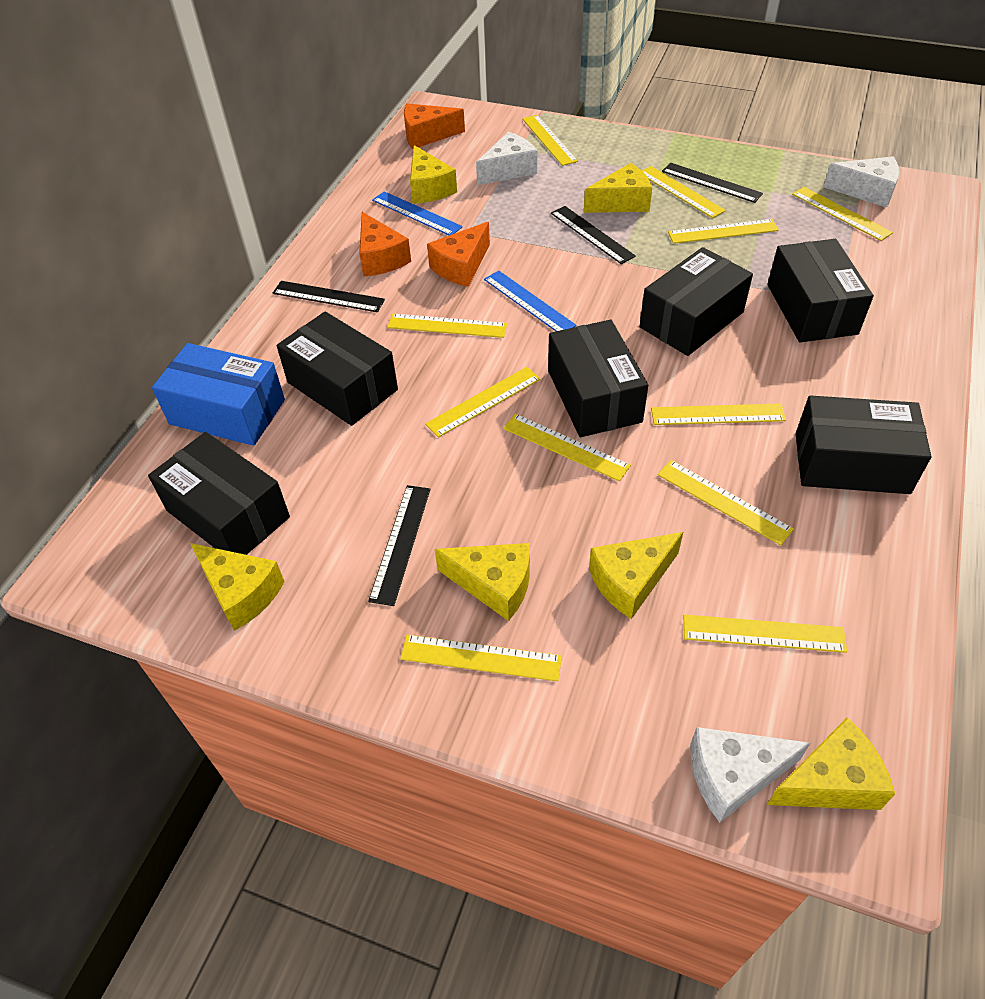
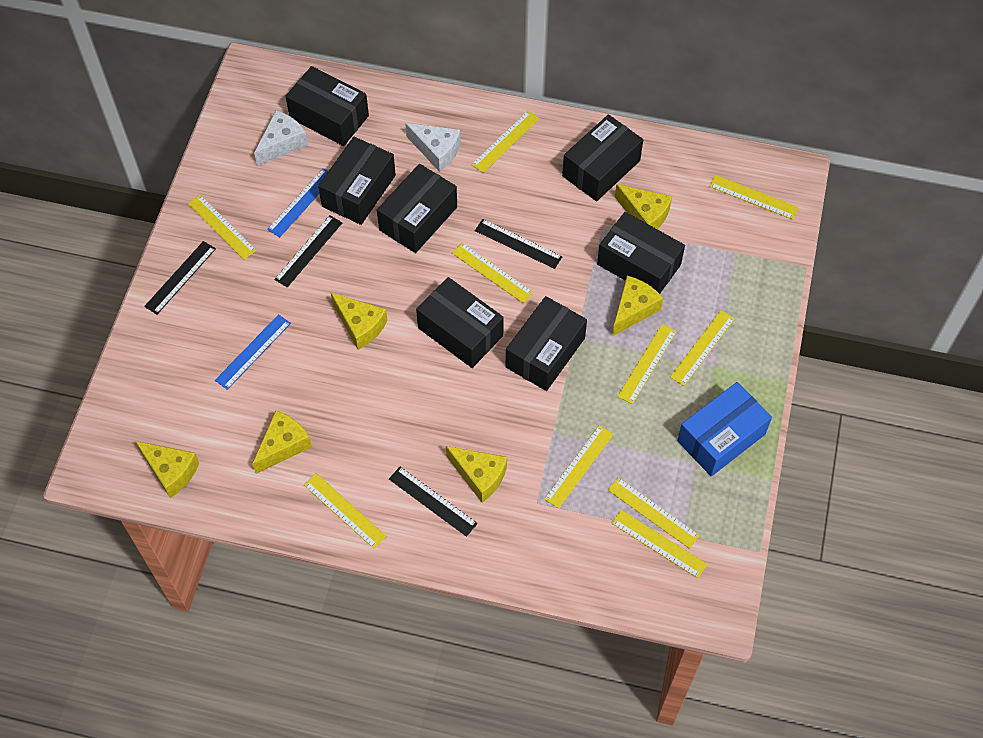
black box: 6 -> 7
orange cheese: 3 -> 0
white cheese: 3 -> 2
yellow ruler: 11 -> 10

